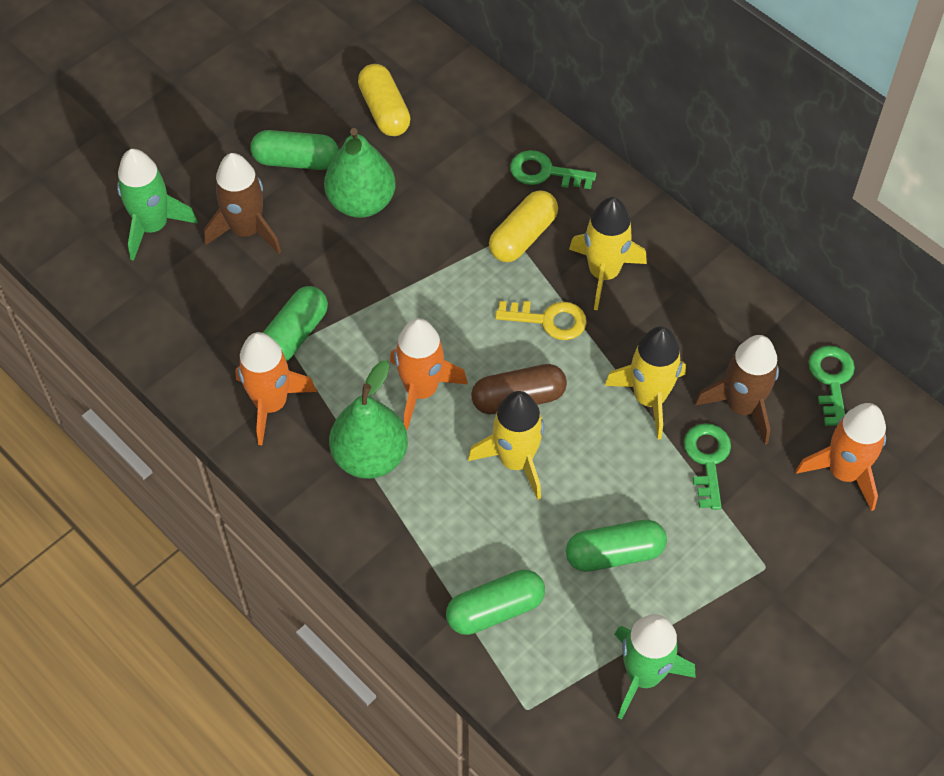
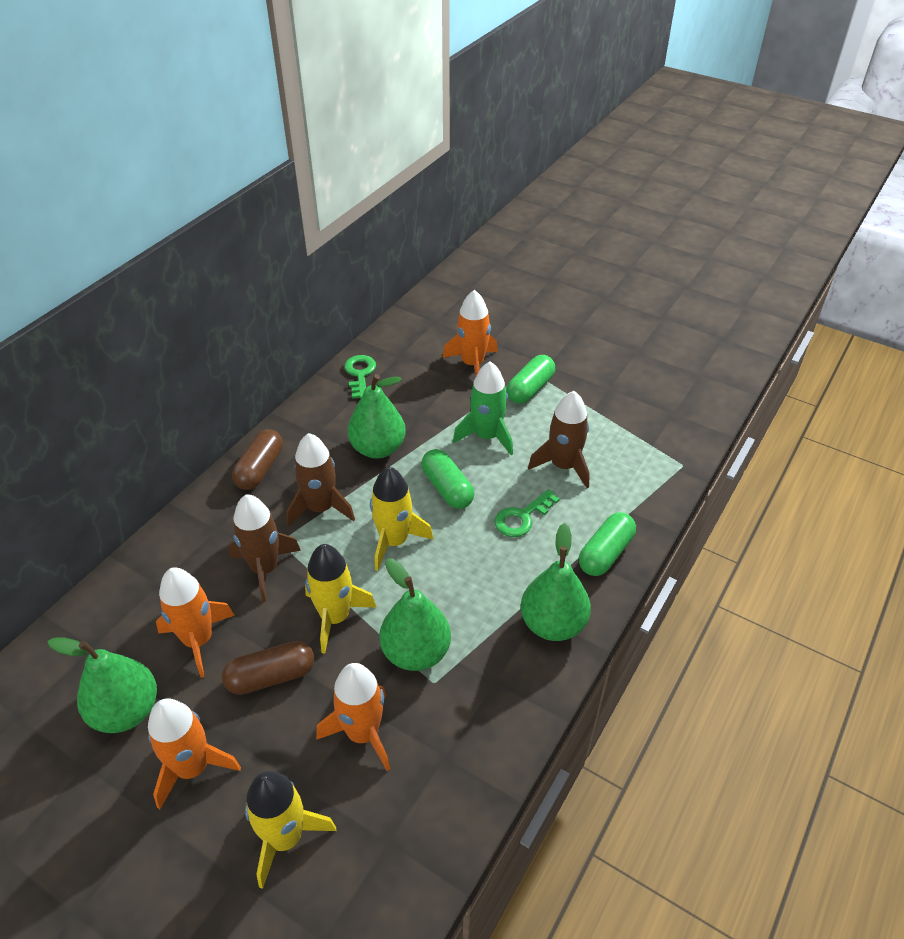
brown capsule: 1 -> 2
brown rocket: 2 -> 3
green capsule: 4 -> 3
green key: 3 -> 2
green pear: 2 -> 4
green rocket: 2 -> 1
orange rocket: 3 -> 4
yellow capsule: 2 -> 0
yellow key: 1 -> 0

